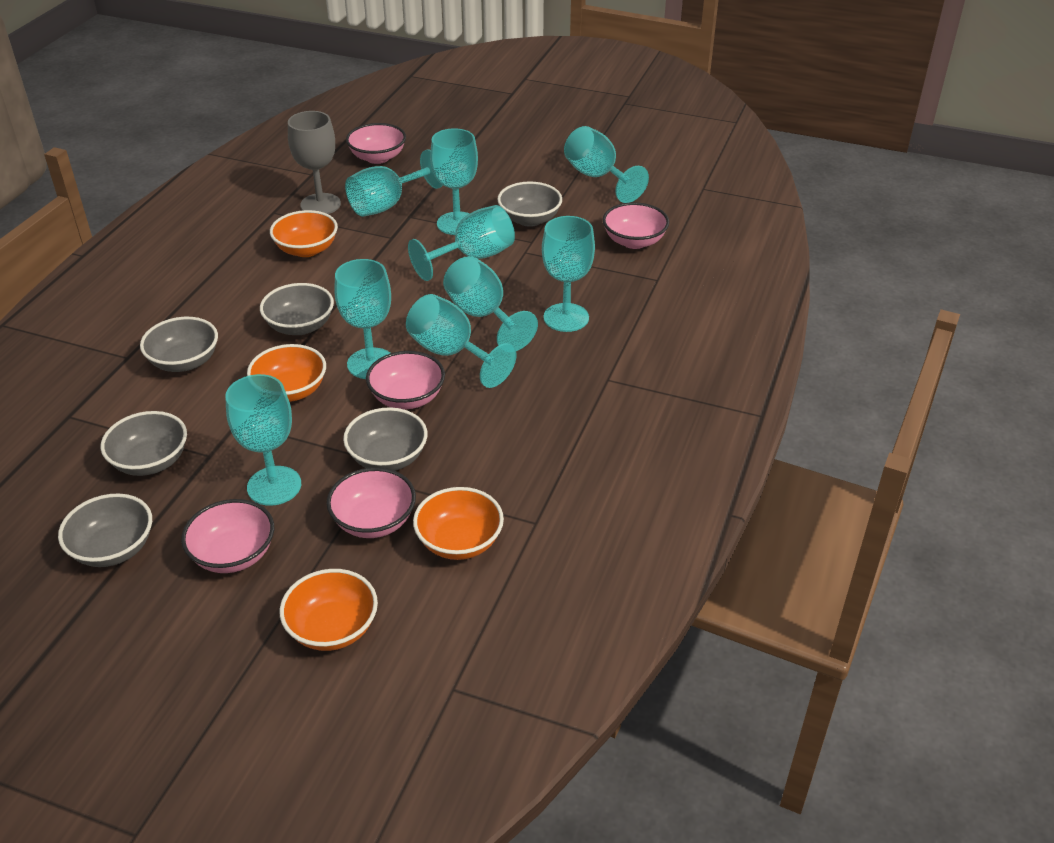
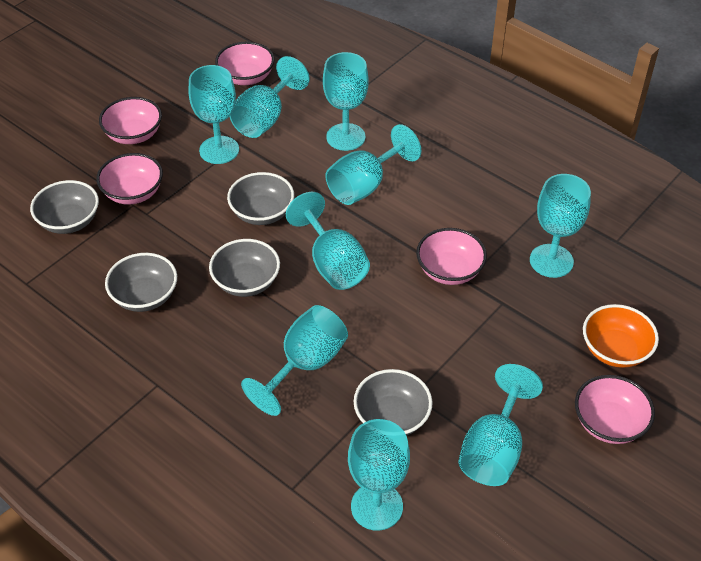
grey bowl: 6 -> 5
grey goblet: 1 -> 0
orange bowl: 4 -> 1

